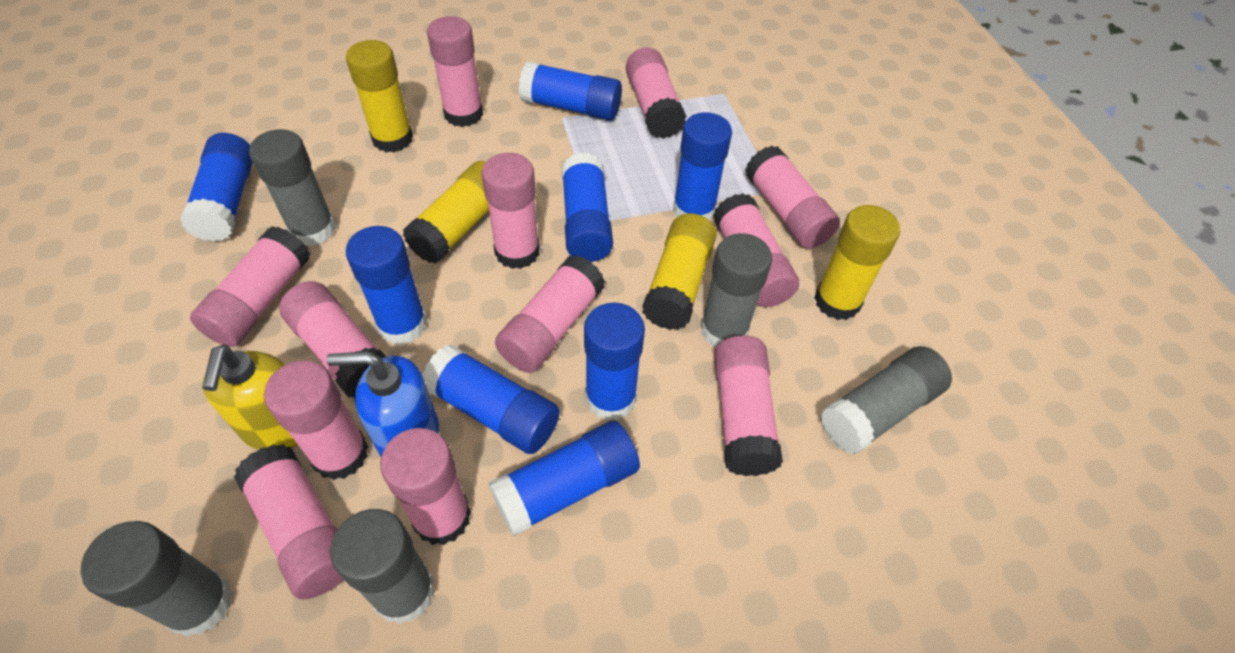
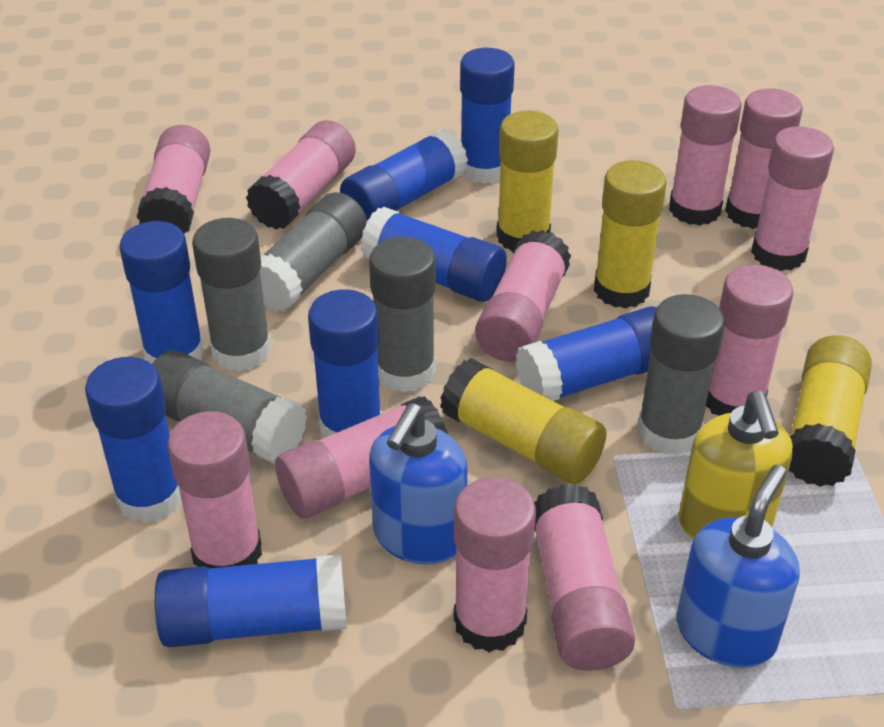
blue soap dispenser: 1 -> 2
pink glue stick: 12 -> 11

